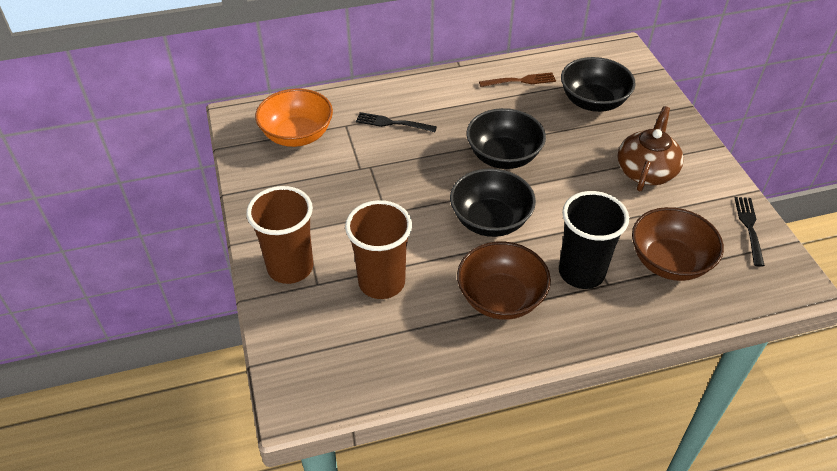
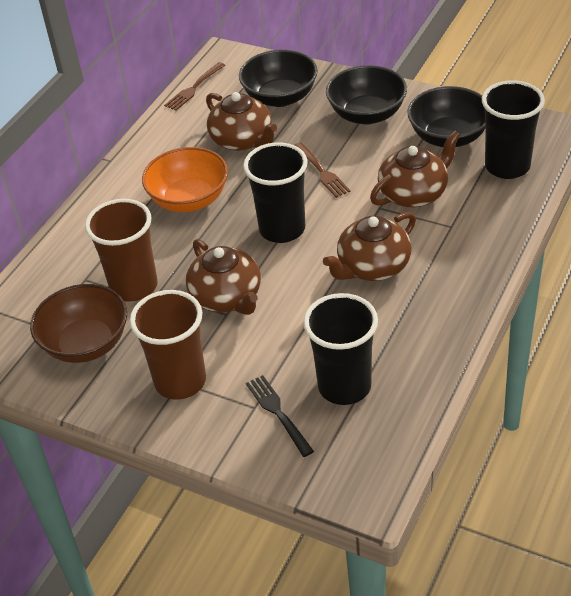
black cup: 1 -> 3
black fork: 2 -> 1
brown bowl: 2 -> 1
brown fork: 1 -> 2
brown teapot: 1 -> 4

